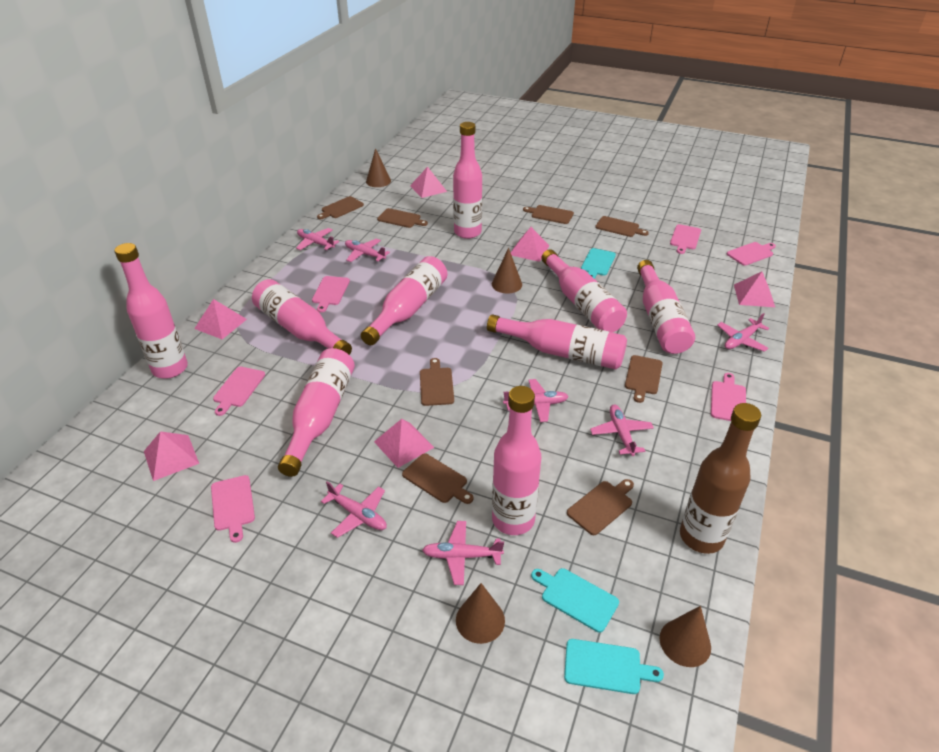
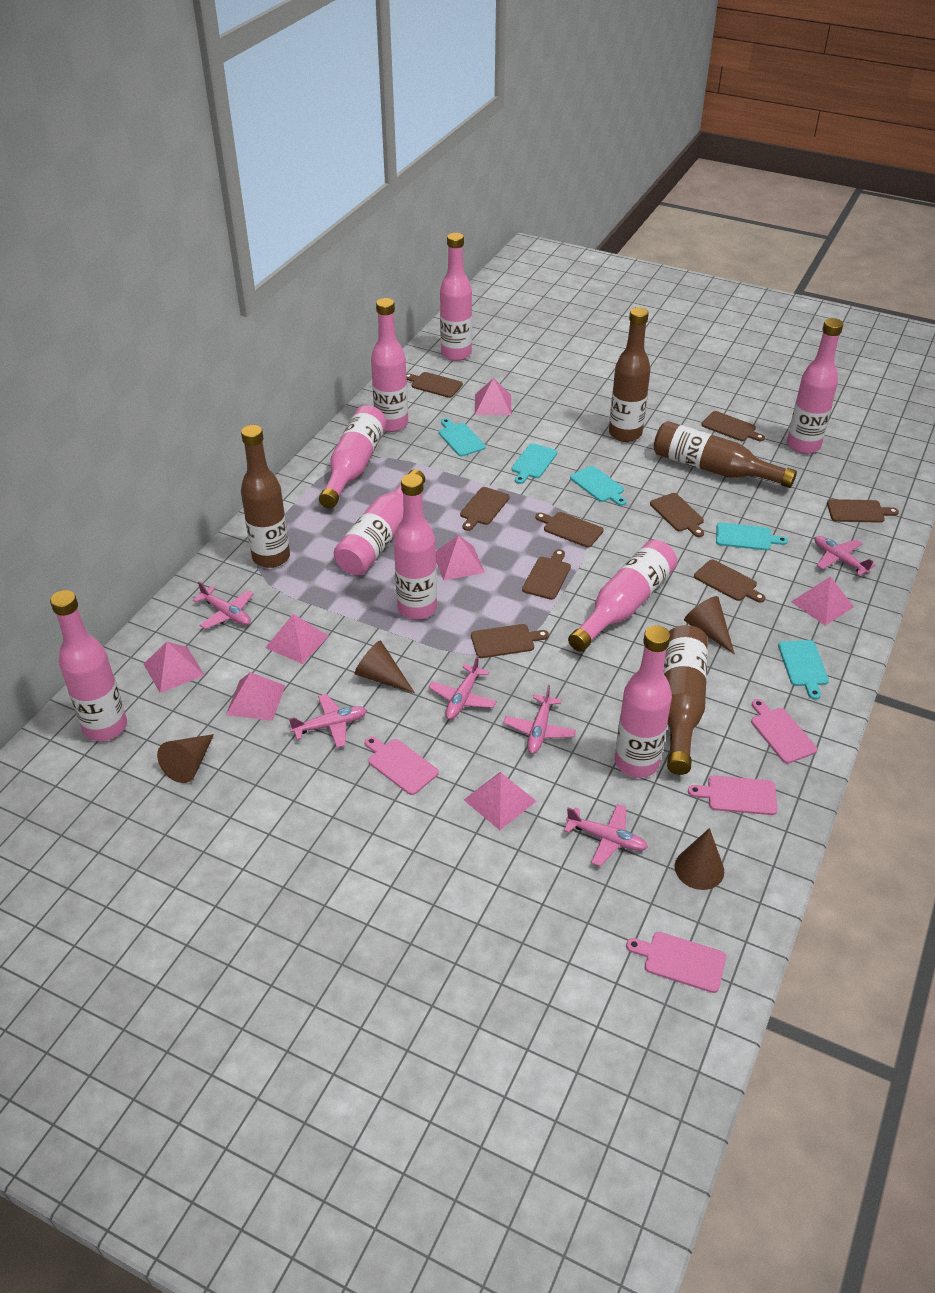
brown bottle: 1 -> 4
brown cutting board: 8 -> 9
pink cutting board: 6 -> 4
pink plane: 7 -> 6
pink pyramid: 6 -> 7
turquoise cutting board: 3 -> 5

